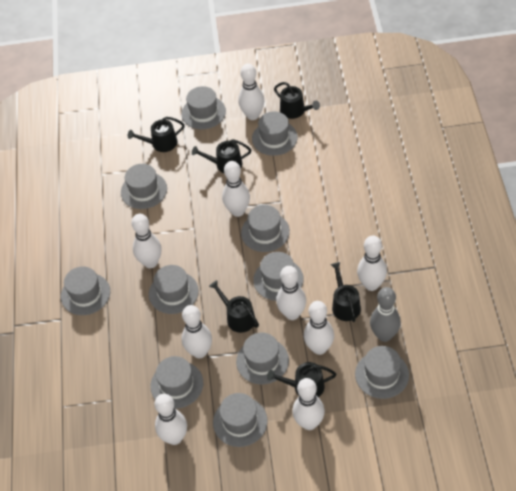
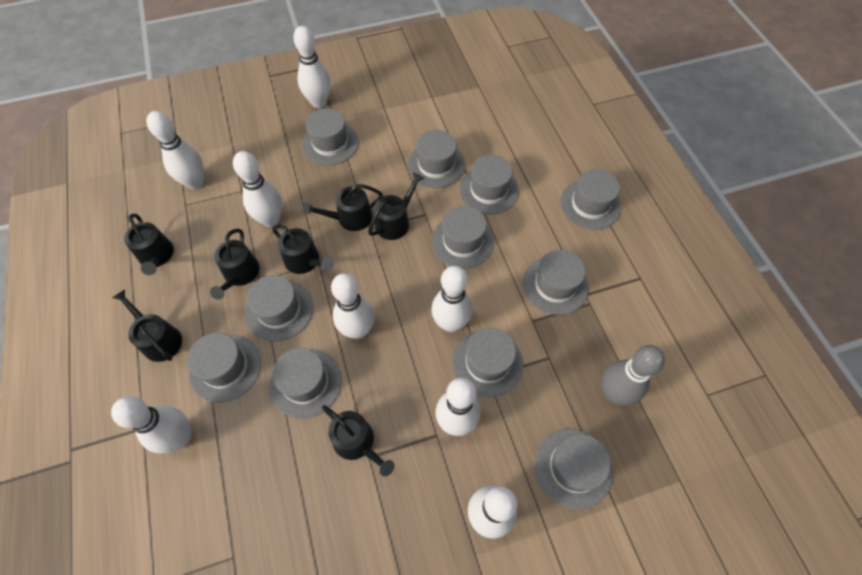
black watering can: 6 -> 7
white bowling pin: 9 -> 8

